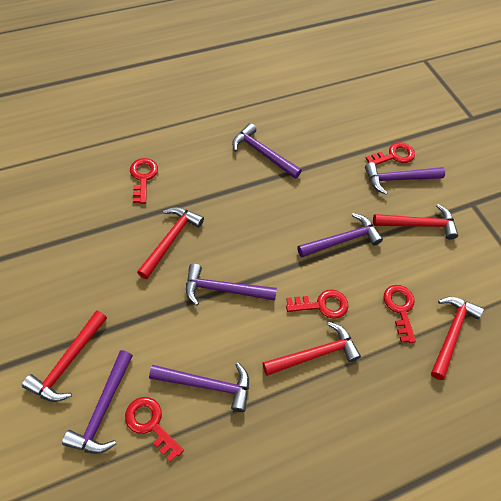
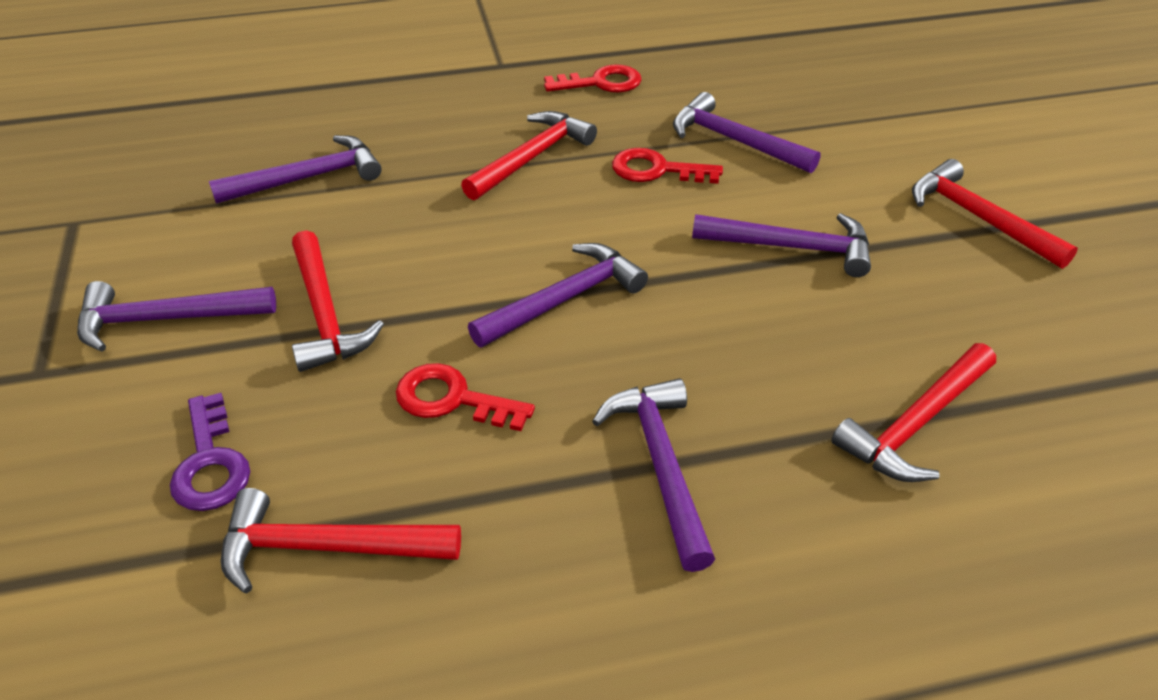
purple key: 0 -> 1
red key: 5 -> 3

